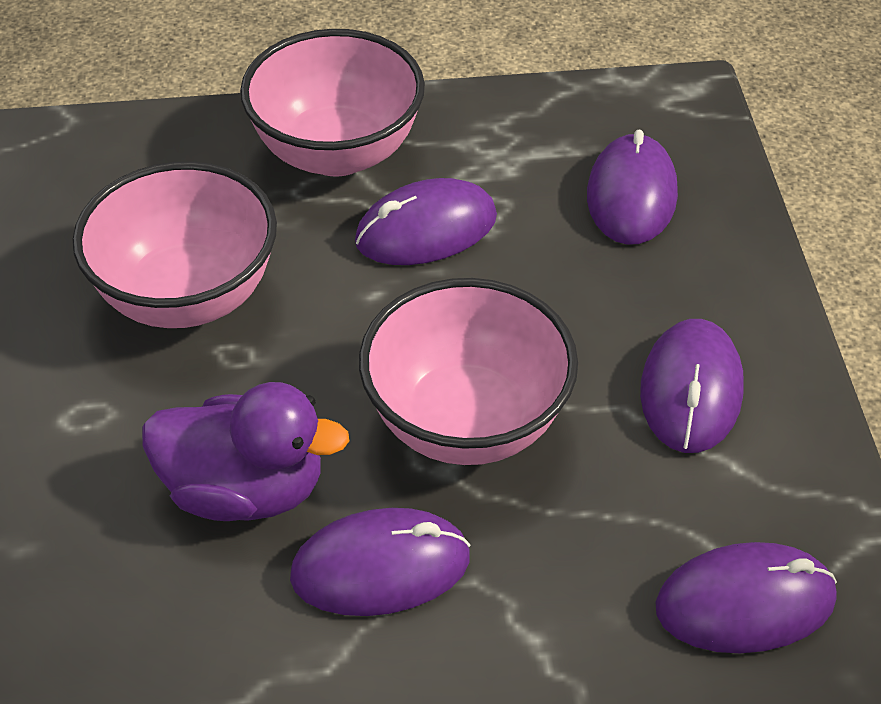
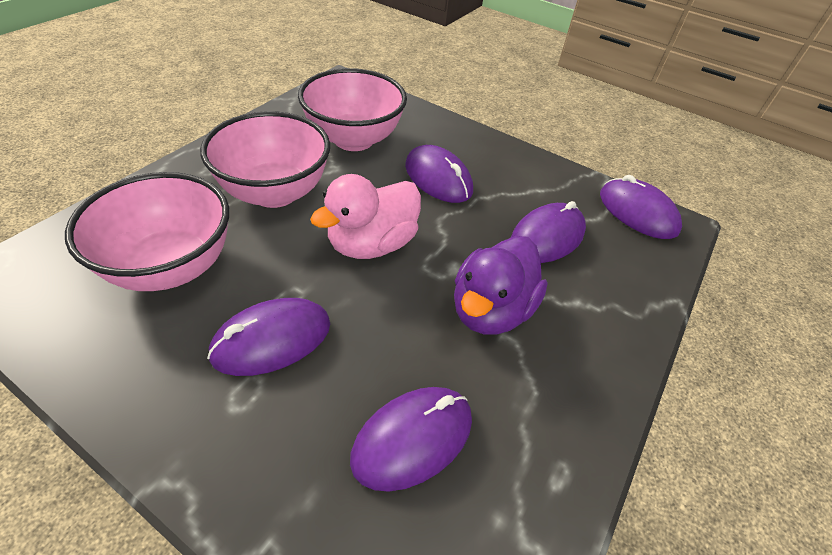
pink duck: 0 -> 1

